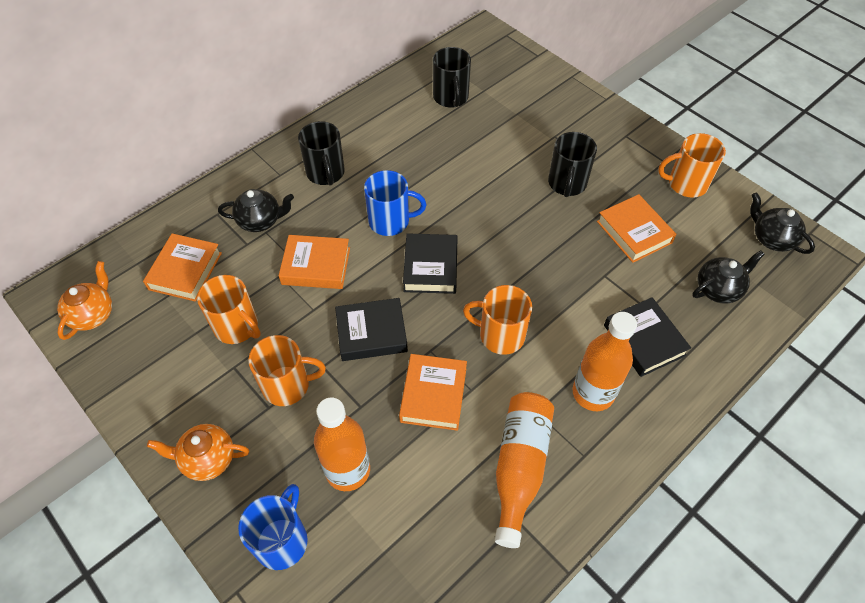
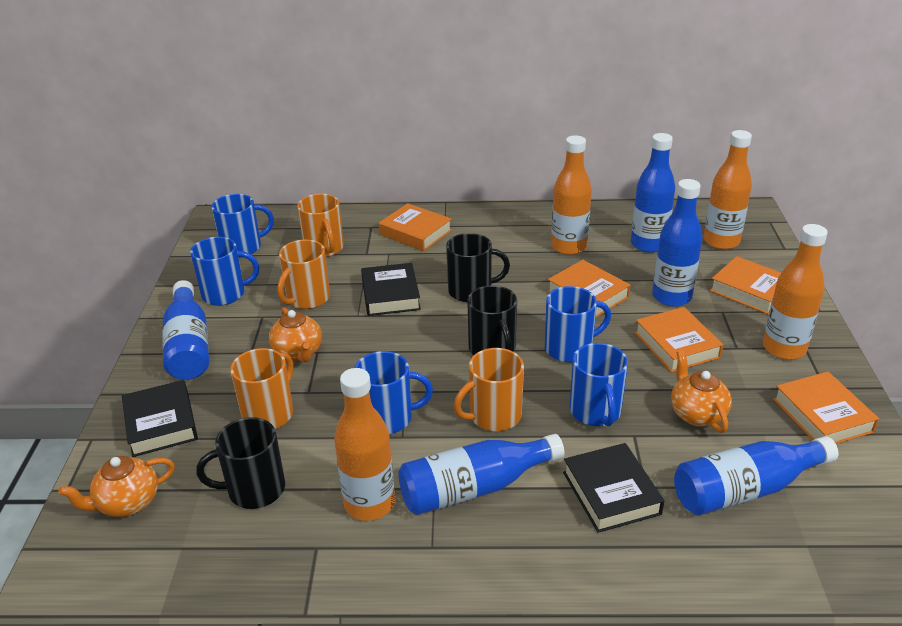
black teapot: 3 -> 0
blue bottle: 0 -> 5
blue mug: 2 -> 5
orange book: 4 -> 5
orange bottle: 3 -> 4
orange teapot: 2 -> 3

